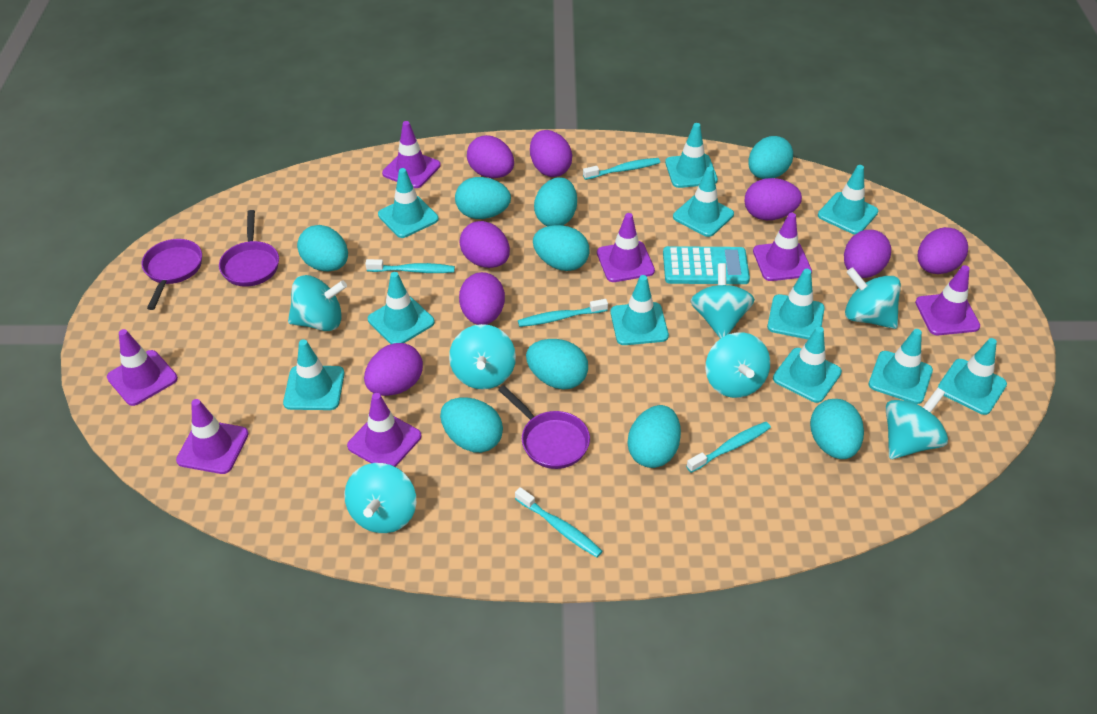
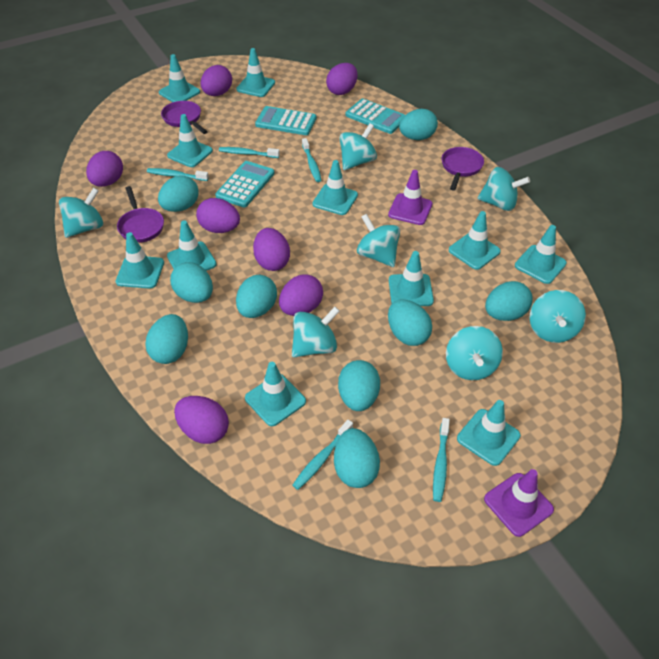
purple egg: 8 -> 7
purple traffic cone: 7 -> 2
turquoise calculator: 1 -> 3

